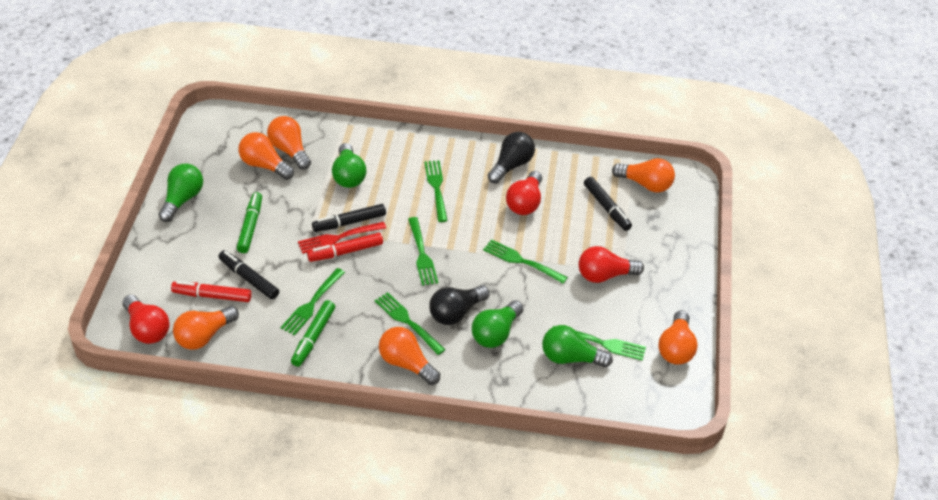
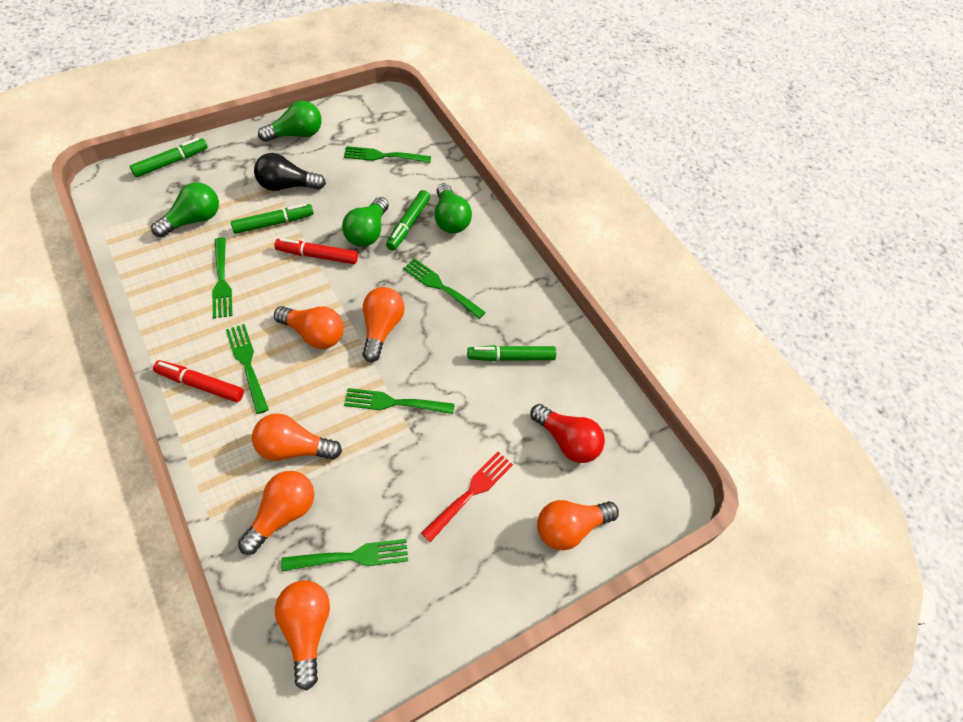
black light bulb: 2 -> 1
black marker: 3 -> 0
green marker: 2 -> 4
red light bulb: 3 -> 1

